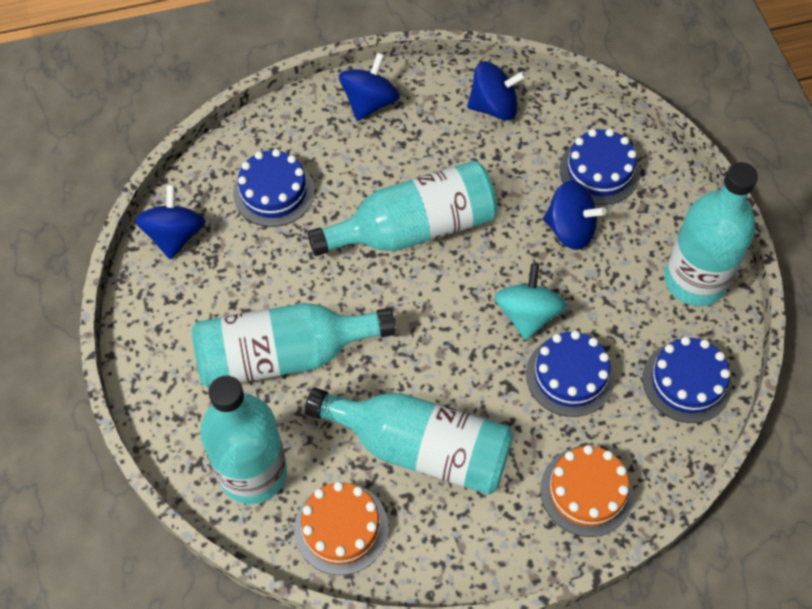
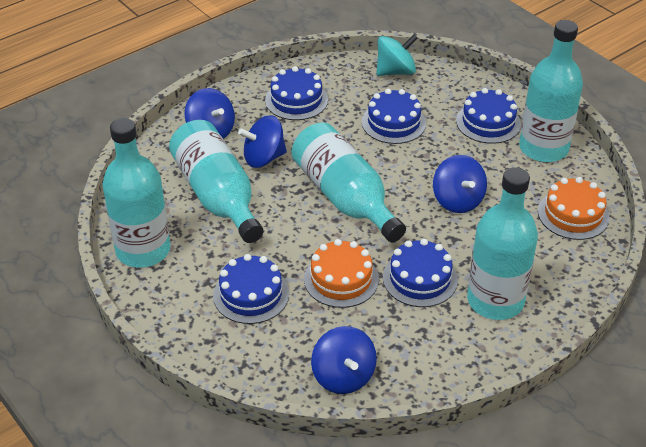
blue cake: 4 -> 5

